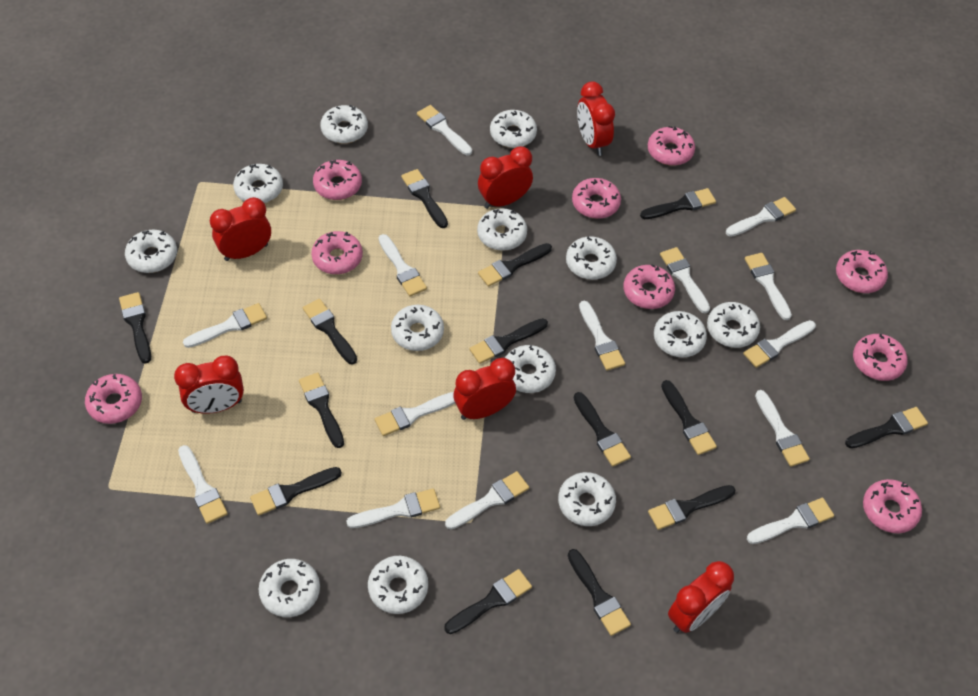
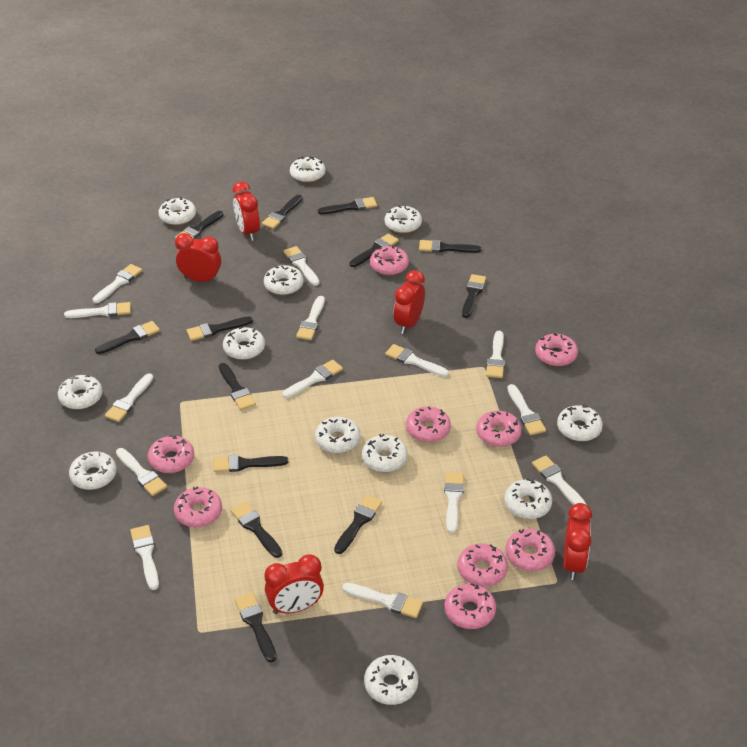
black brush: 14 -> 13
red clock: 6 -> 5
white donut: 13 -> 12

